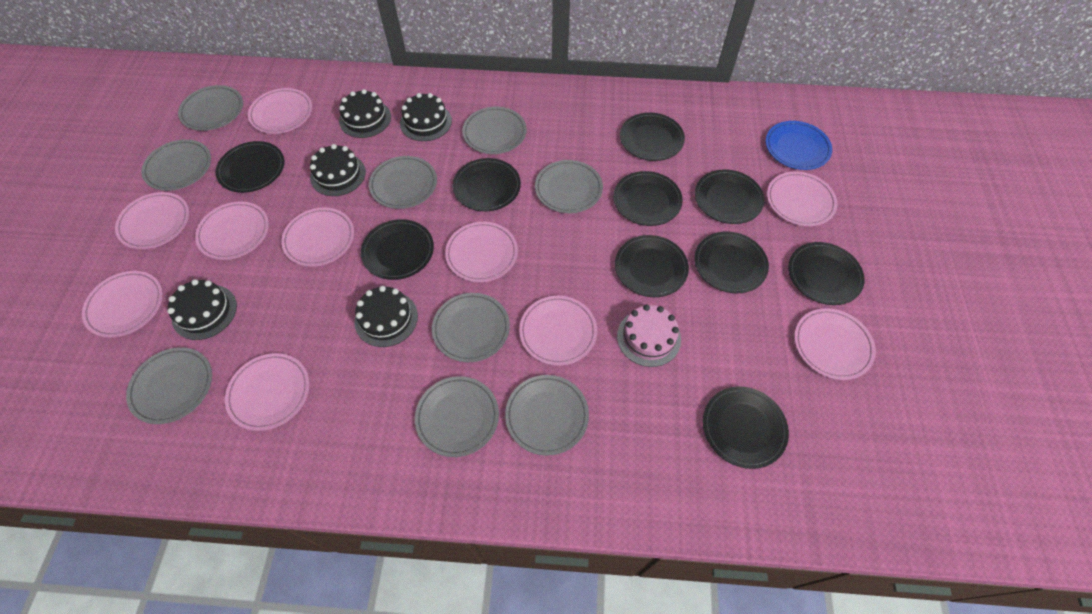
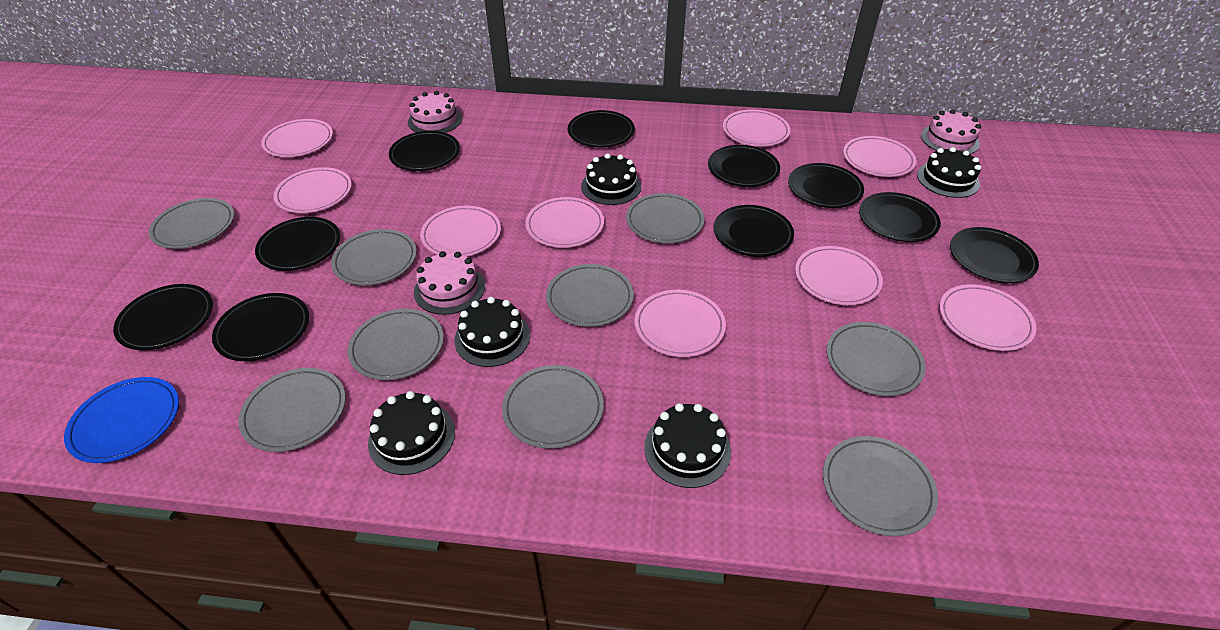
pink cake: 1 -> 3
pink plate: 10 -> 9

